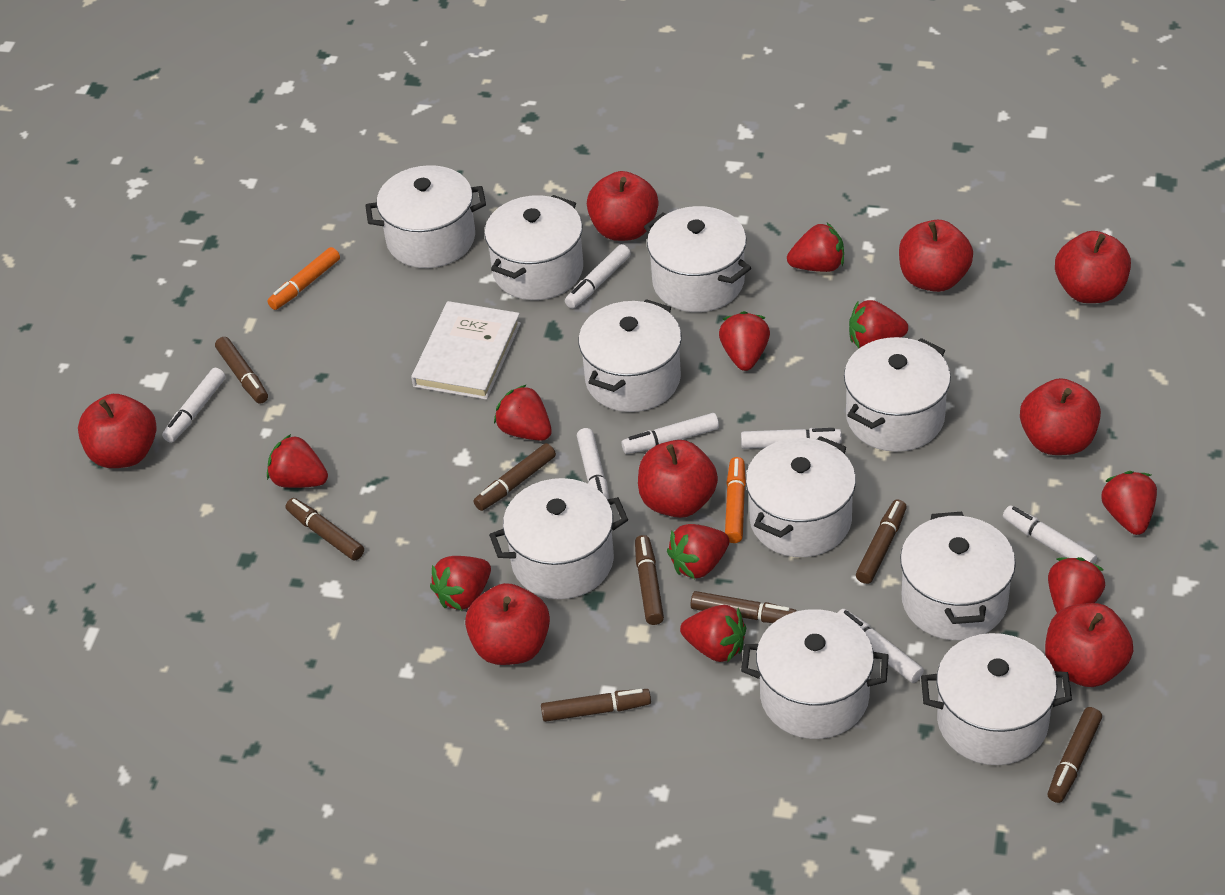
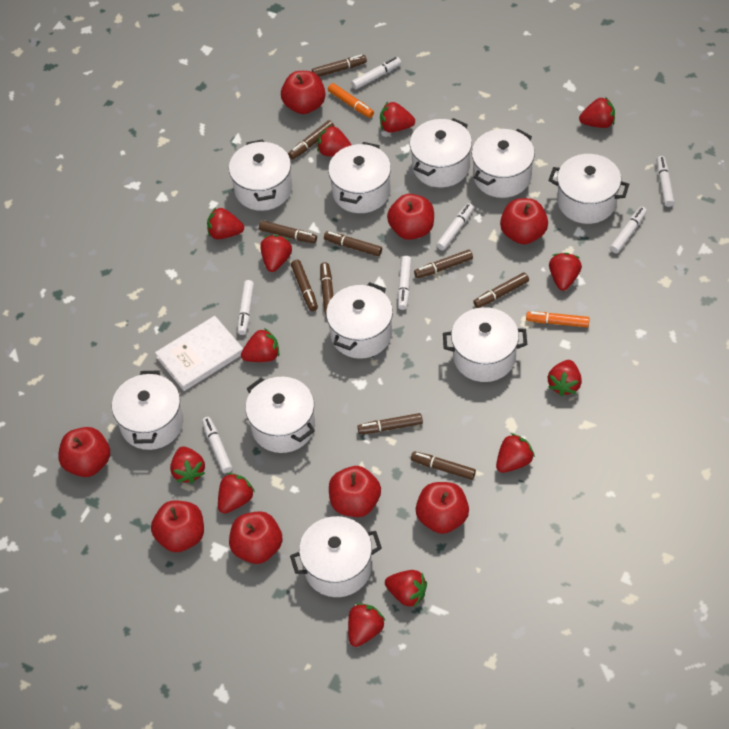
brown marker: 8 -> 10
red strawberry: 10 -> 13

